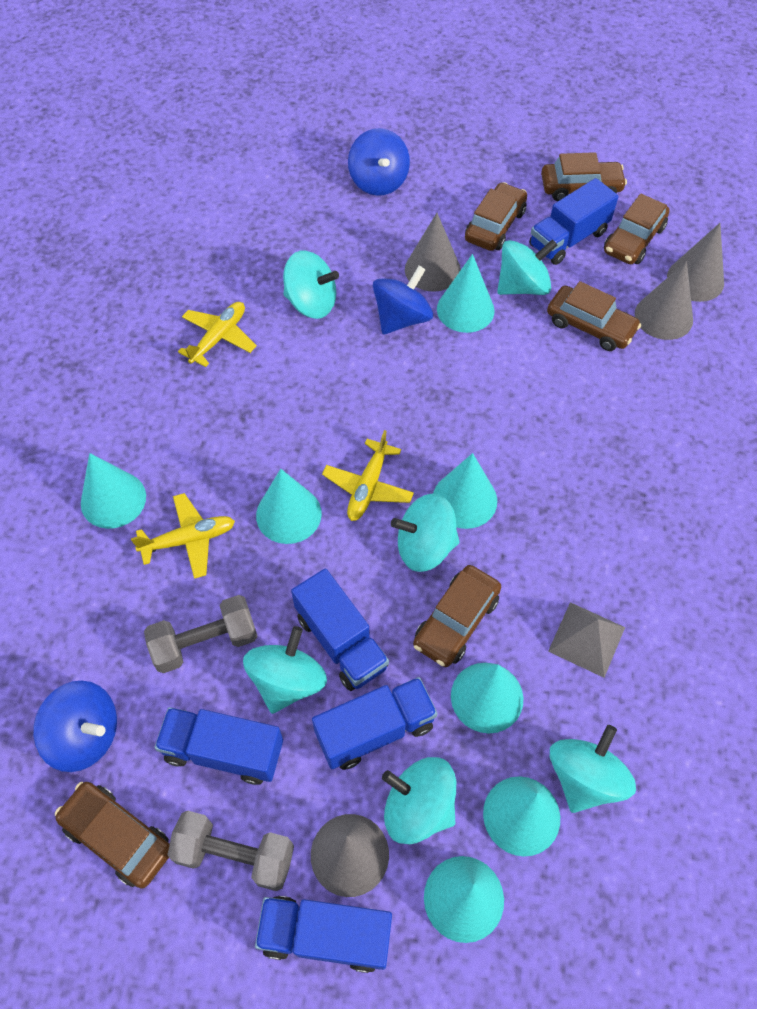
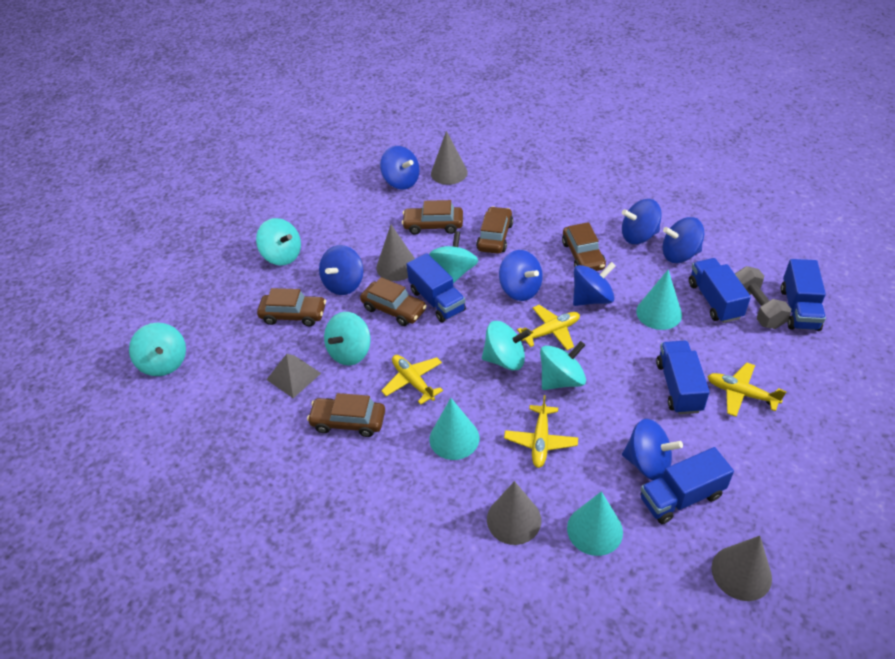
blue spinning top: 3 -> 7
grey dumbbell: 2 -> 1
turquoise cone: 7 -> 3
yellow plane: 3 -> 4

